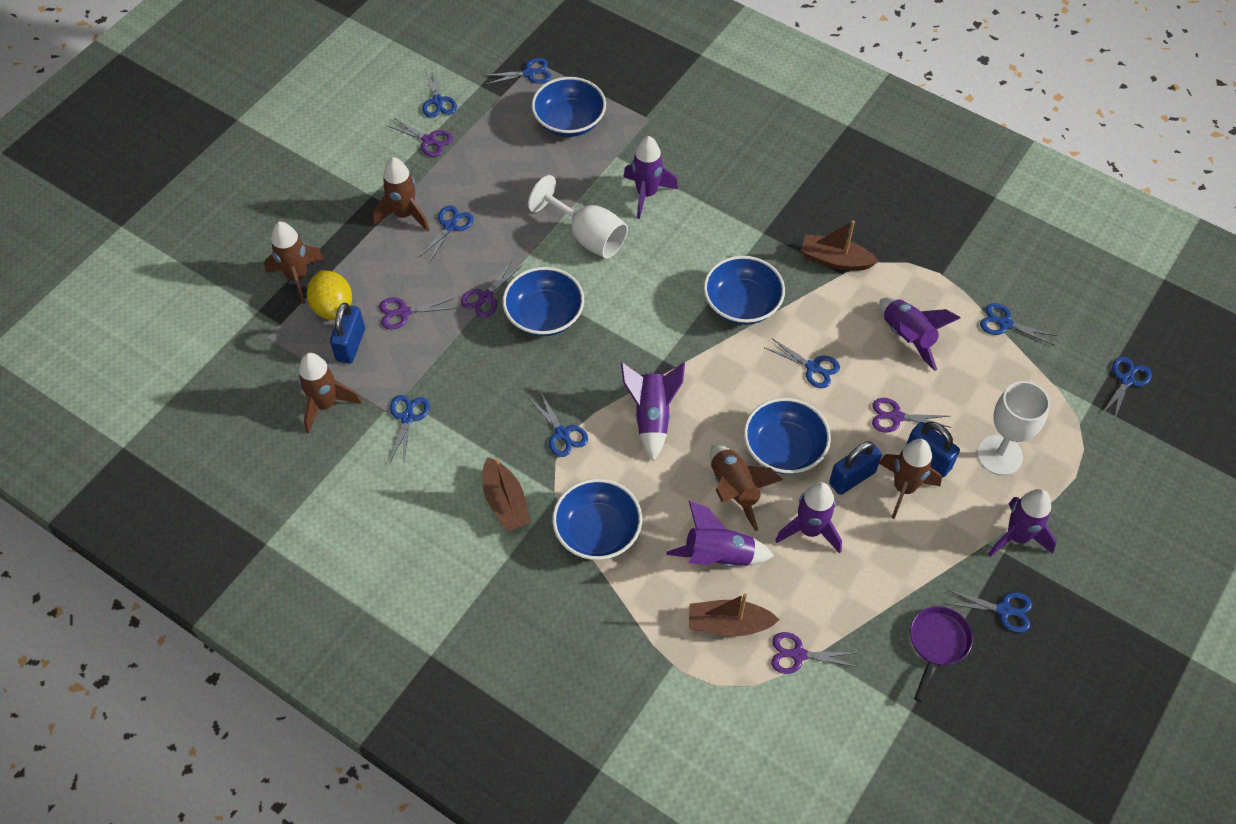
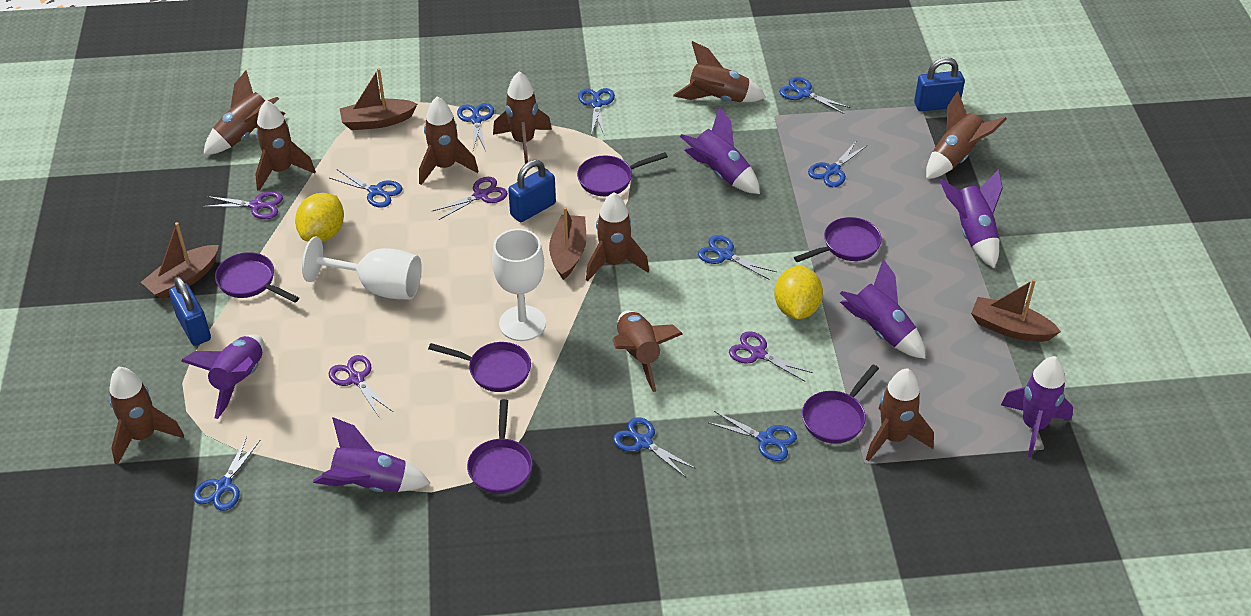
blue bowl: 5 -> 0
brown boat: 3 -> 4
brown rocket: 5 -> 10
purple pan: 1 -> 6
purple scissors: 5 -> 4
yellow lemon: 1 -> 2

